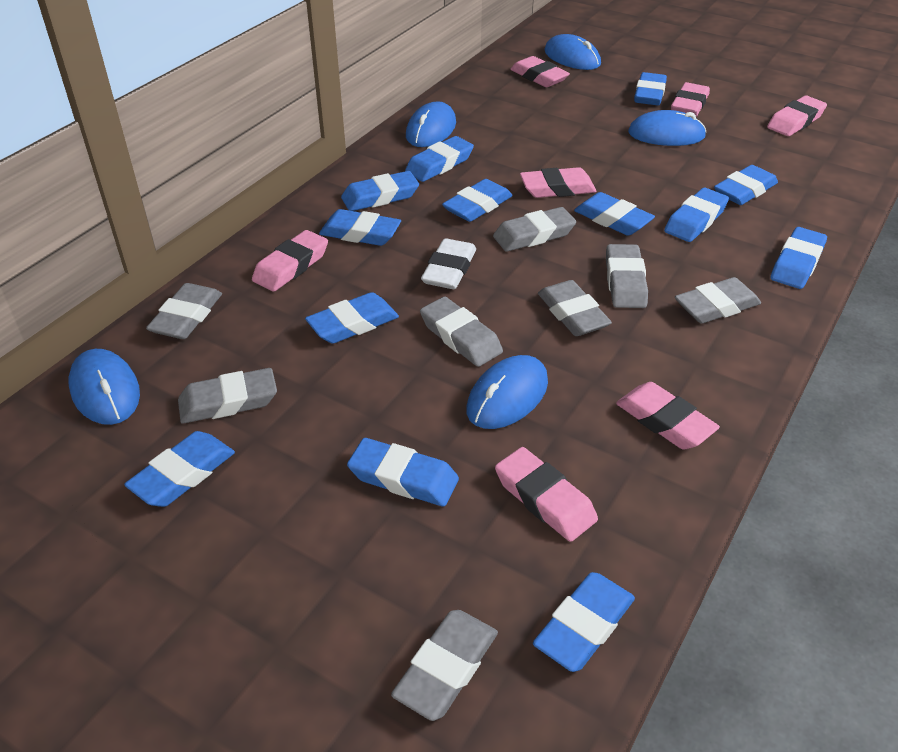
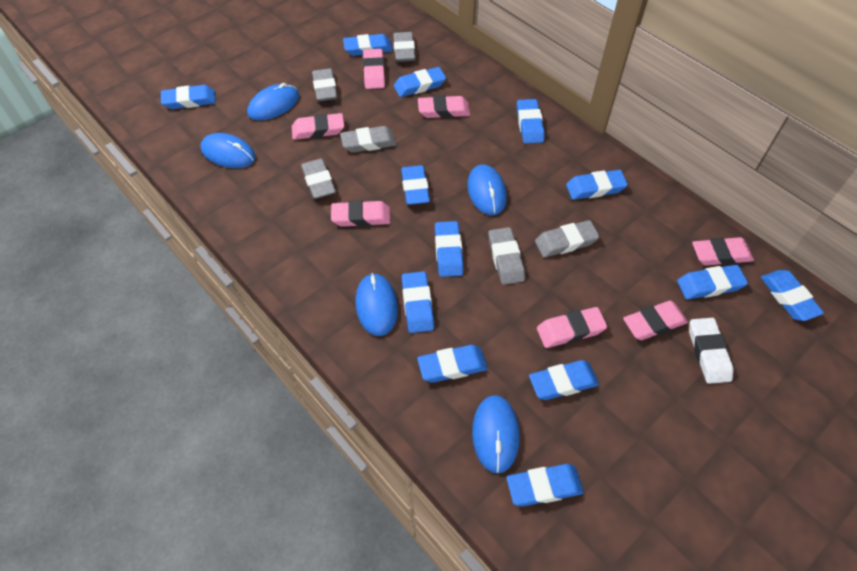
grey eraser: 8 -> 6

